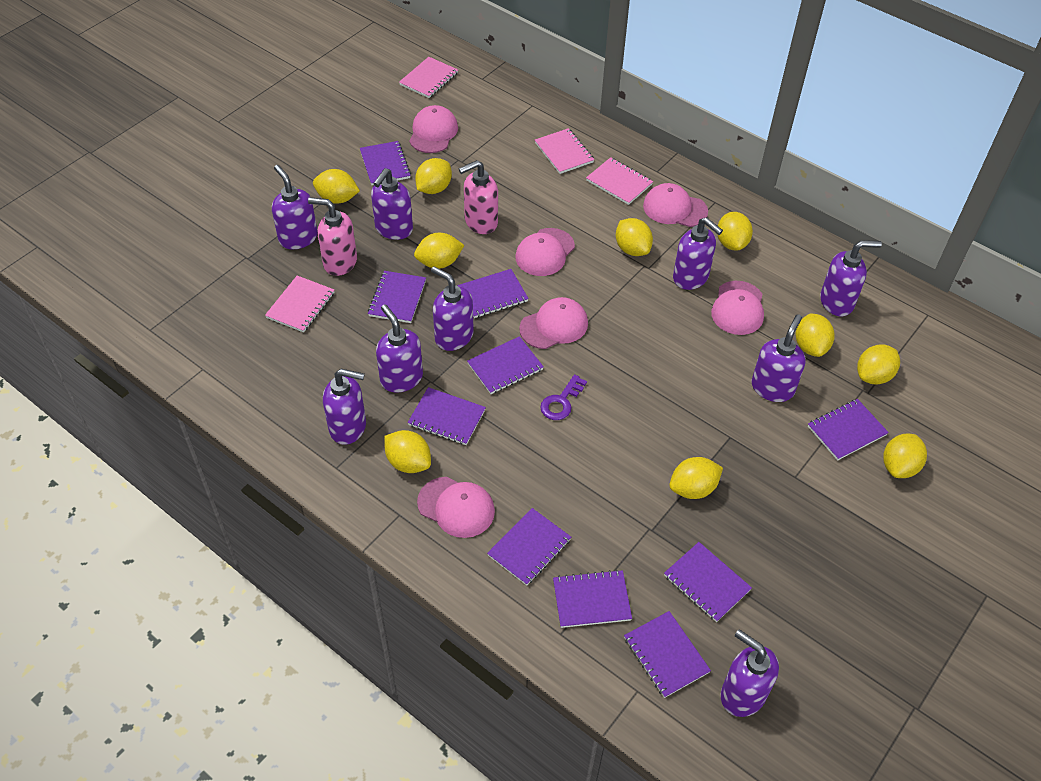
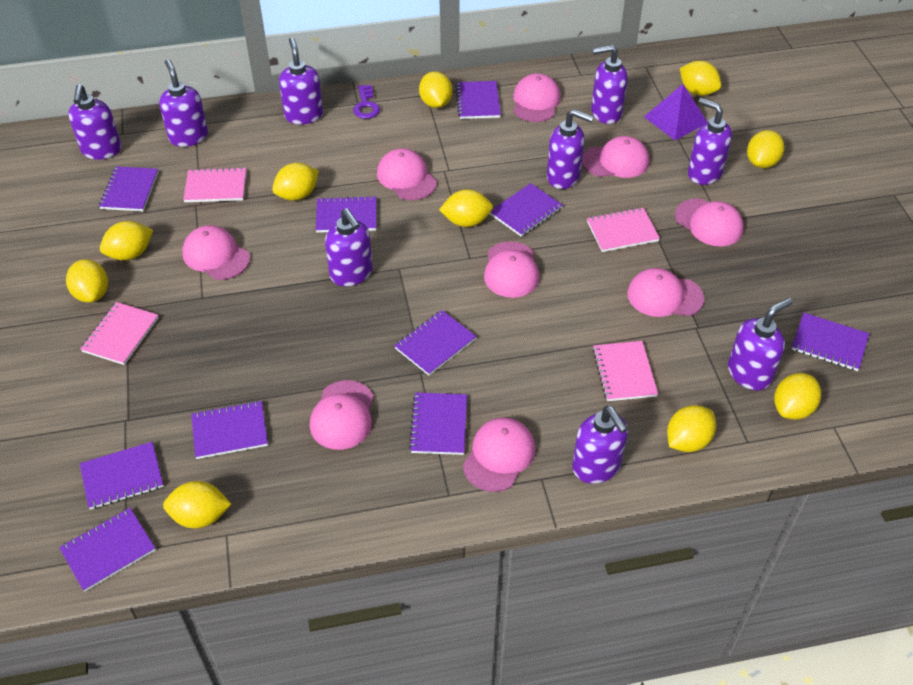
pink cap: 6 -> 9
pink soap dispenser: 2 -> 0
purple pyramid: 0 -> 1

